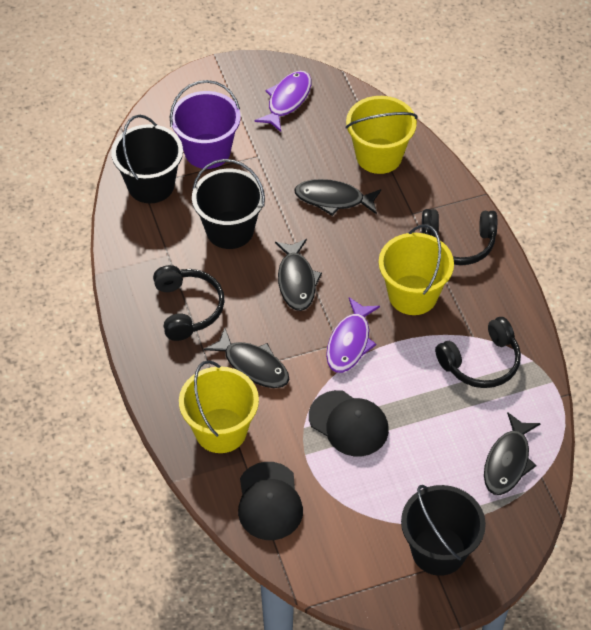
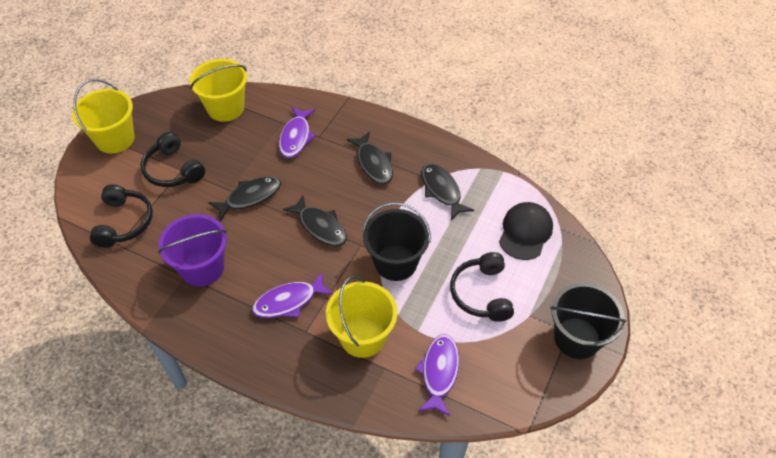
black bucket: 3 -> 2
black cap: 2 -> 1
purple fish: 2 -> 3

